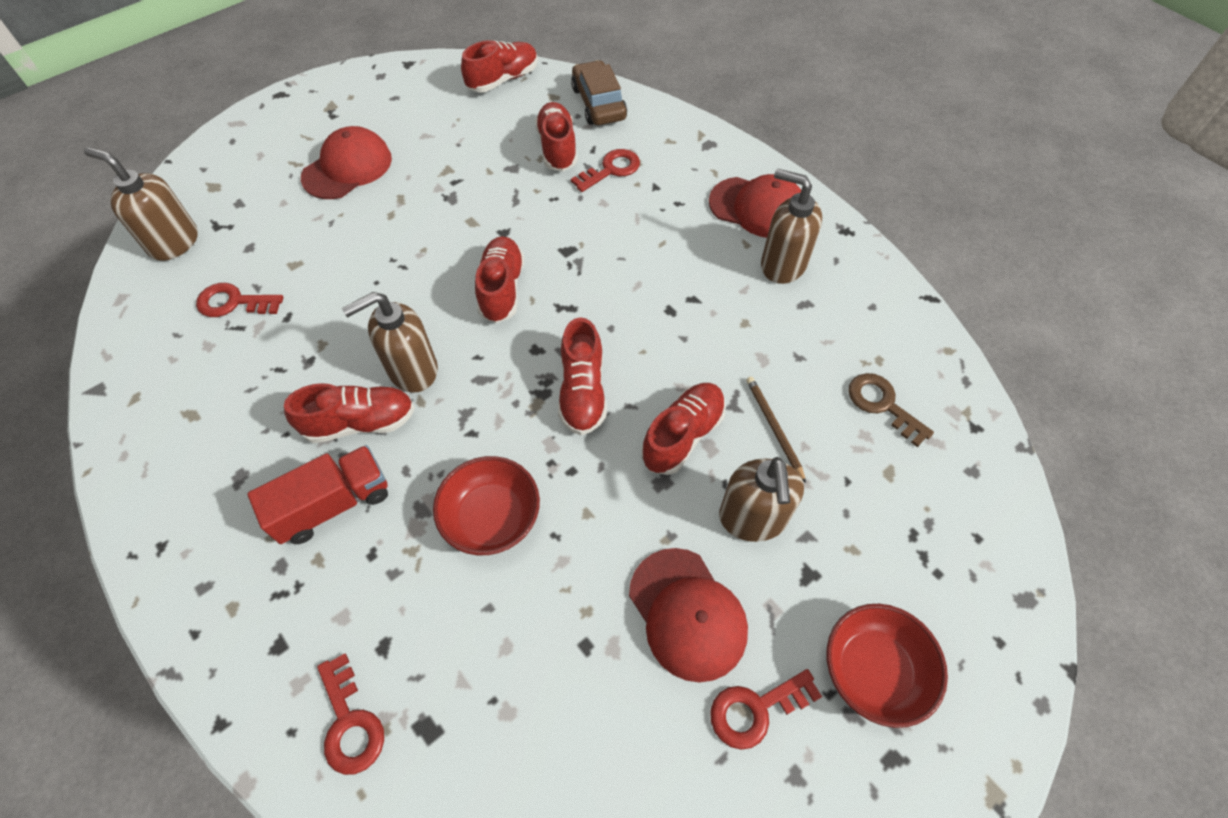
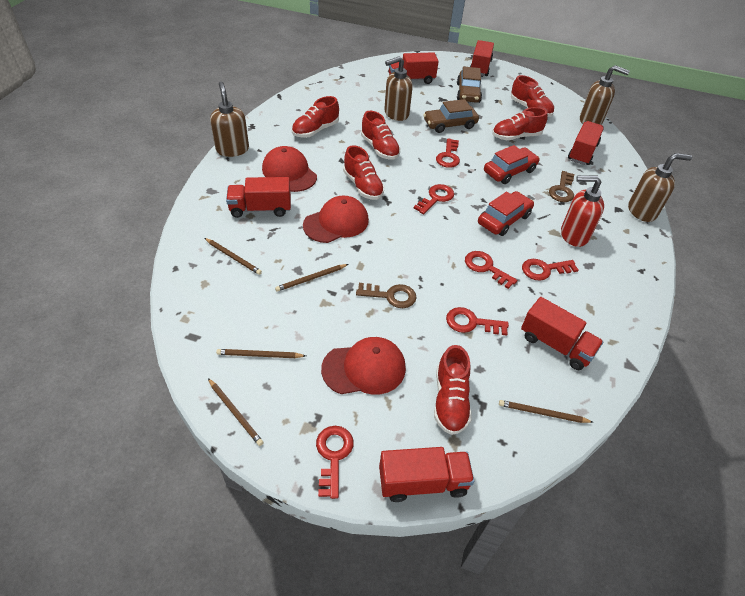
brown car: 1 -> 2
brown key: 1 -> 2
brown pencil: 1 -> 5
red bowl: 2 -> 0
red car: 0 -> 2
red key: 4 -> 6
red soap dispenser: 0 -> 1
red truck: 1 -> 6

